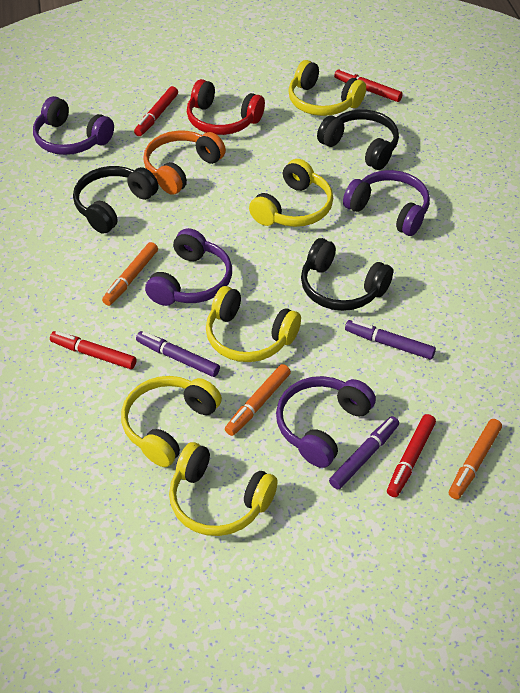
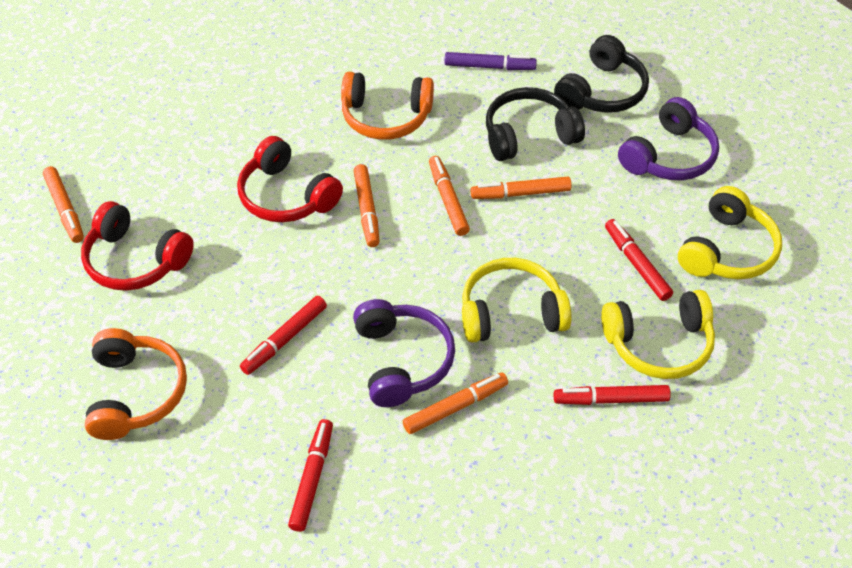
black headphones: 3 -> 2
orange headphones: 1 -> 2
orange marker: 3 -> 5
purple headphones: 4 -> 2
purple marker: 3 -> 1
red headphones: 1 -> 2
yellow headphones: 5 -> 3

